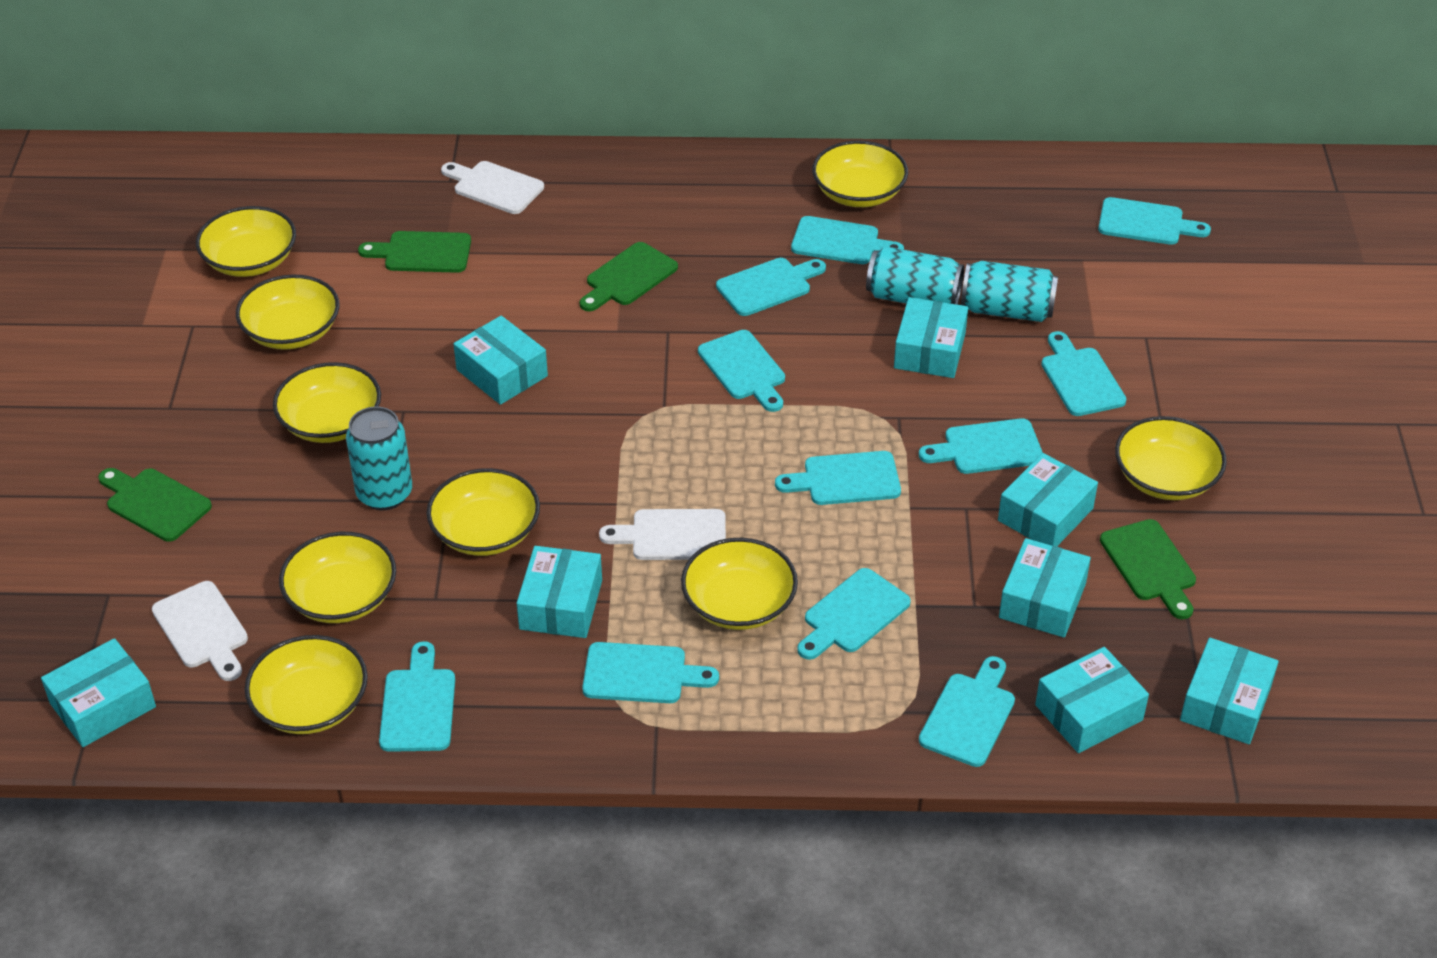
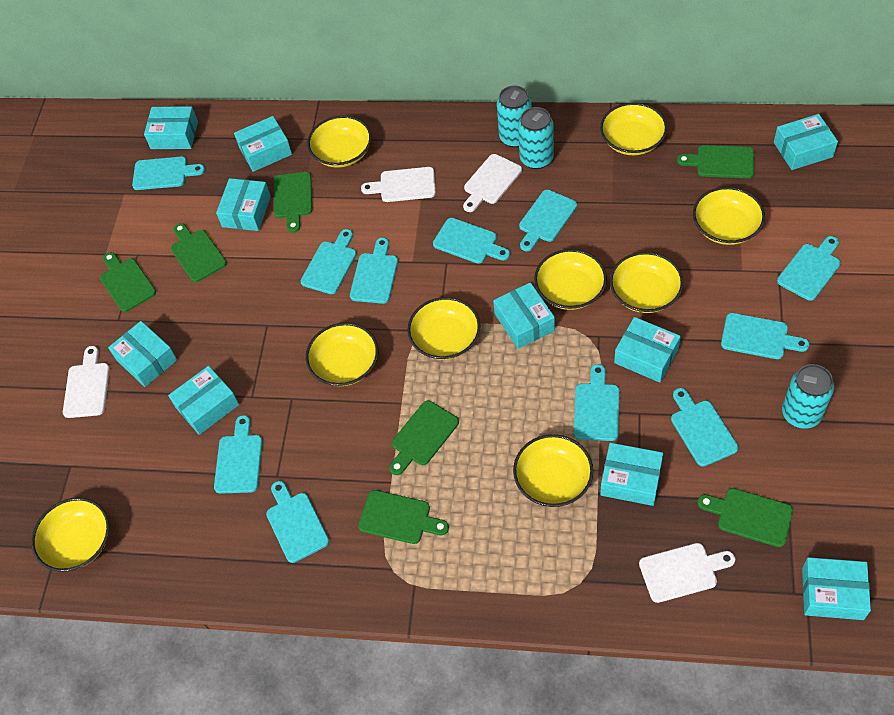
green cutting board: 4 -> 7
turquoise box: 8 -> 10
white cutting board: 3 -> 4

